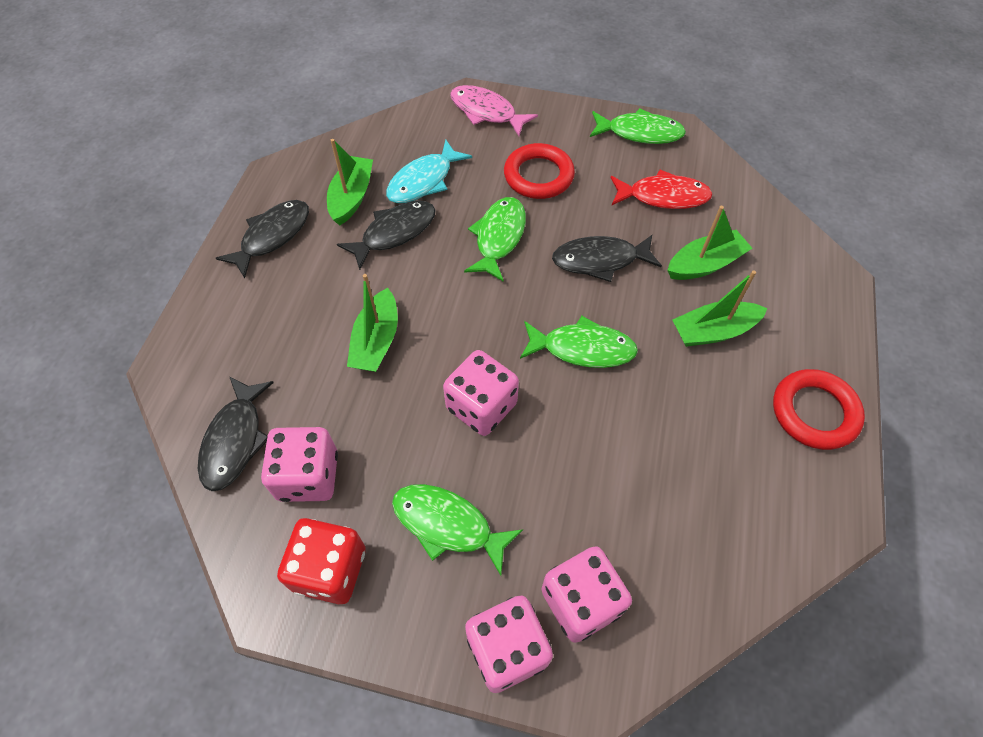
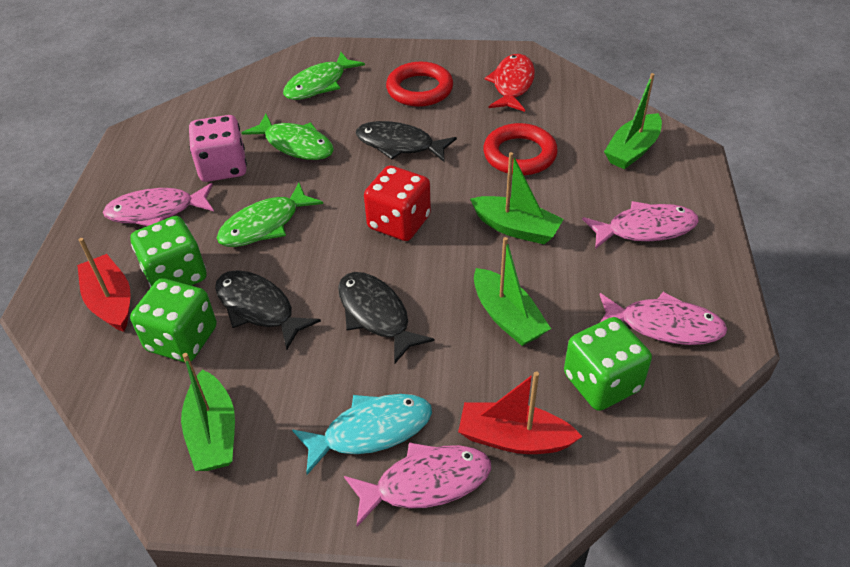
black fish: 4 -> 3
green dice: 0 -> 3
green fish: 4 -> 3
pink dice: 4 -> 1
pink fish: 1 -> 4
red boat: 0 -> 2

